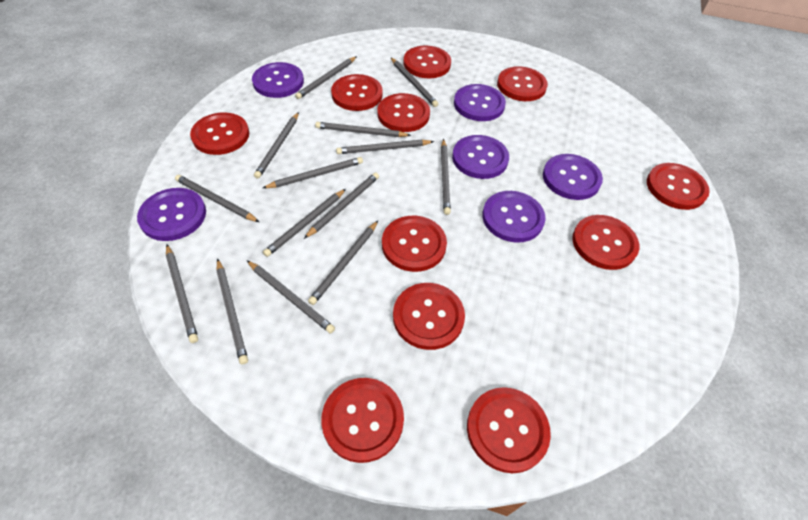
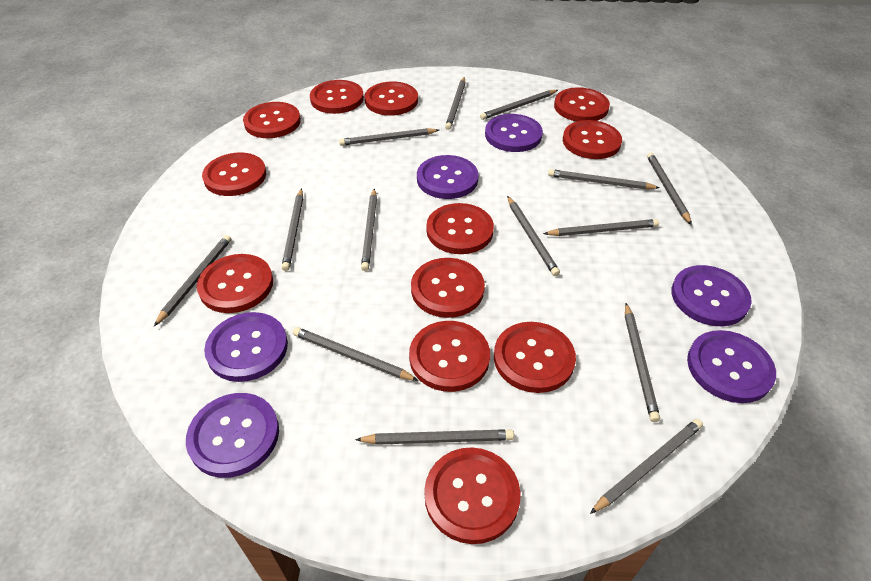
red button: 11 -> 12

